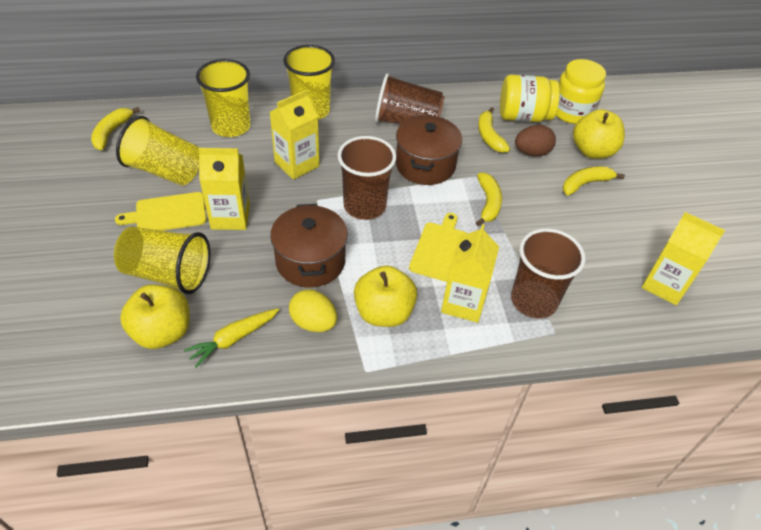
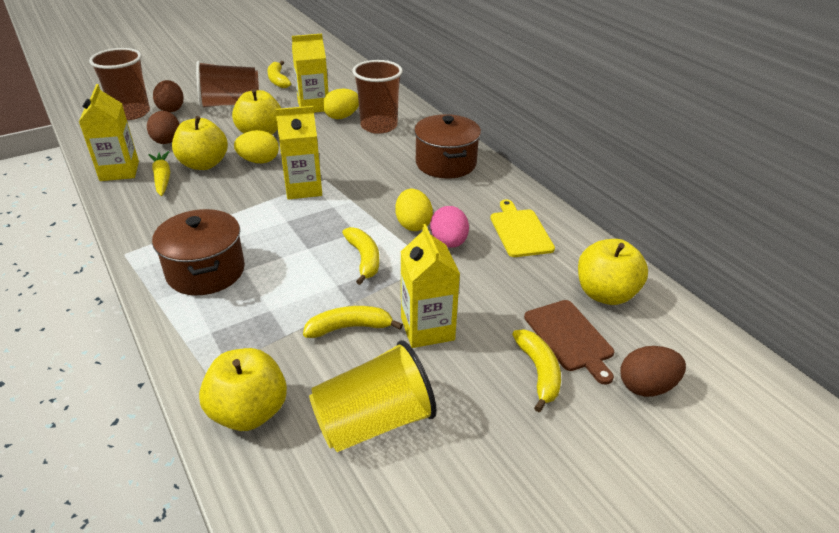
brown cutting board: 0 -> 1
brown egg: 1 -> 3
pink egg: 0 -> 1
yellow apple: 3 -> 4
yellow cup: 4 -> 1
yellow cutting board: 2 -> 1
yellow egg: 1 -> 3
yellow jar: 2 -> 0

